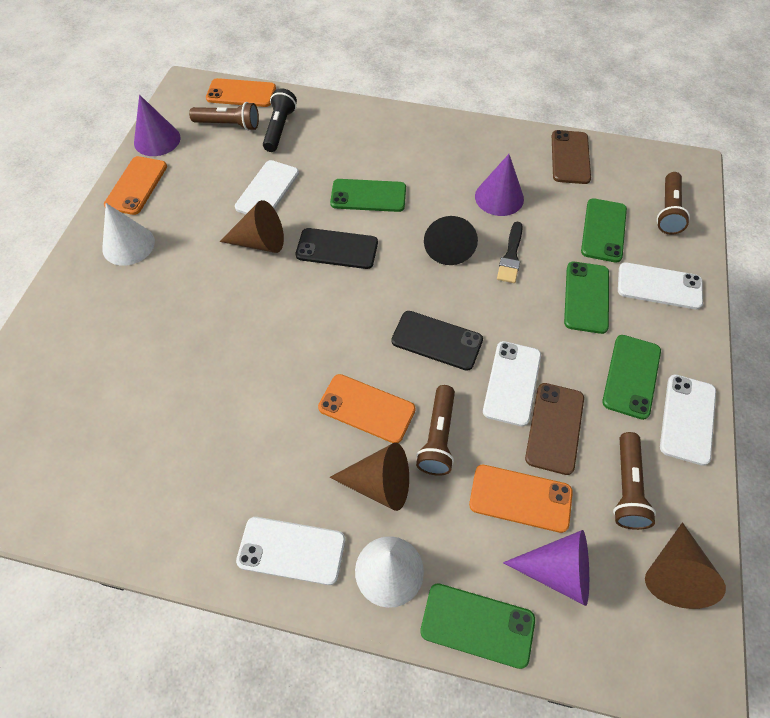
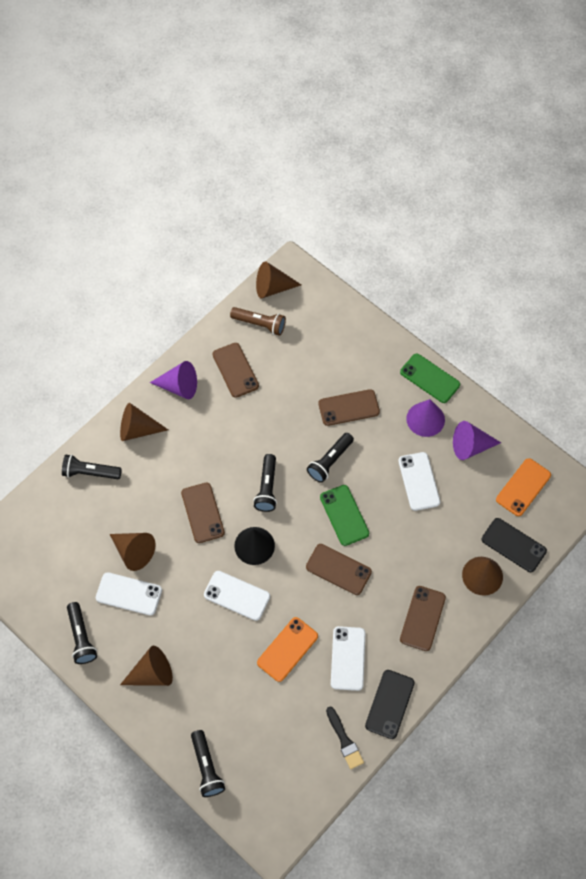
black flashlight: 1 -> 5
brown cone: 3 -> 5
brown flashlight: 4 -> 1
brown phone: 2 -> 5
green phone: 5 -> 2
orange phone: 4 -> 2
white cone: 2 -> 0
white phone: 5 -> 4

